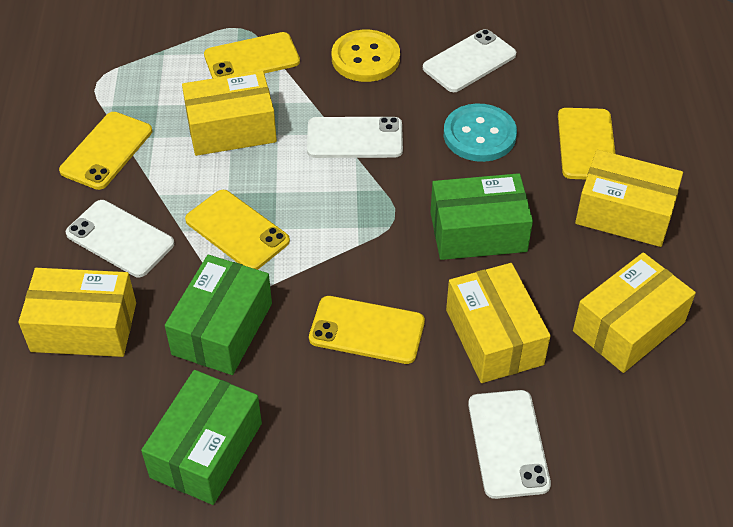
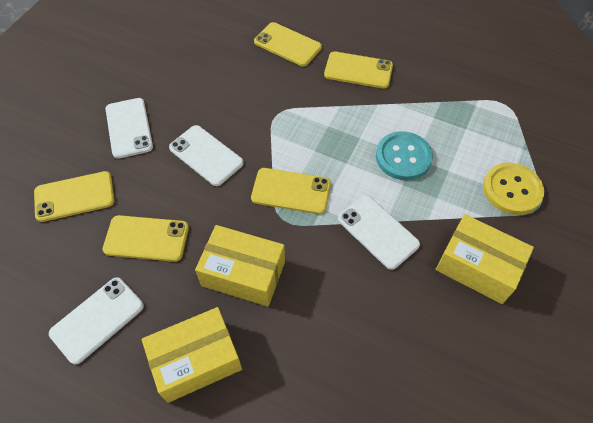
green box: 3 -> 0
yellow box: 5 -> 3

